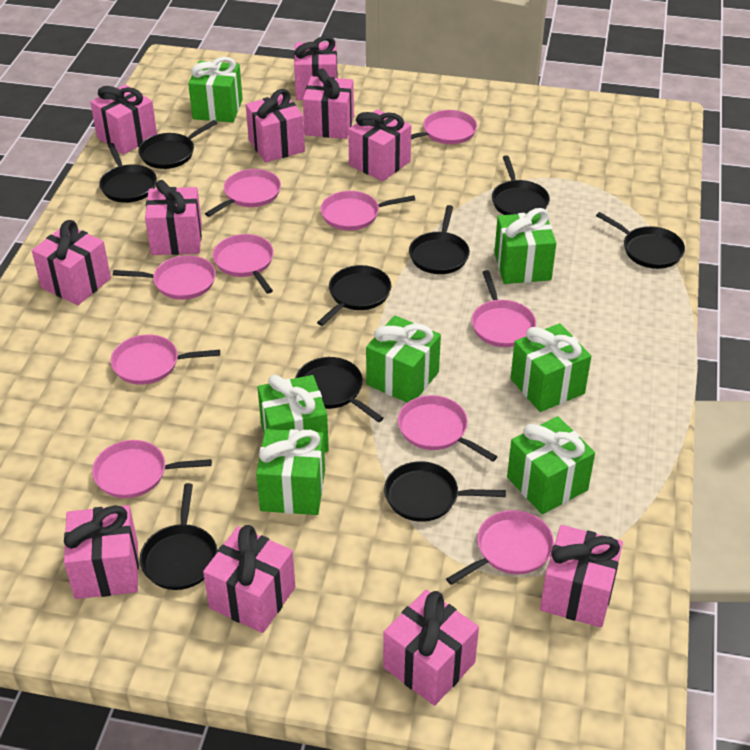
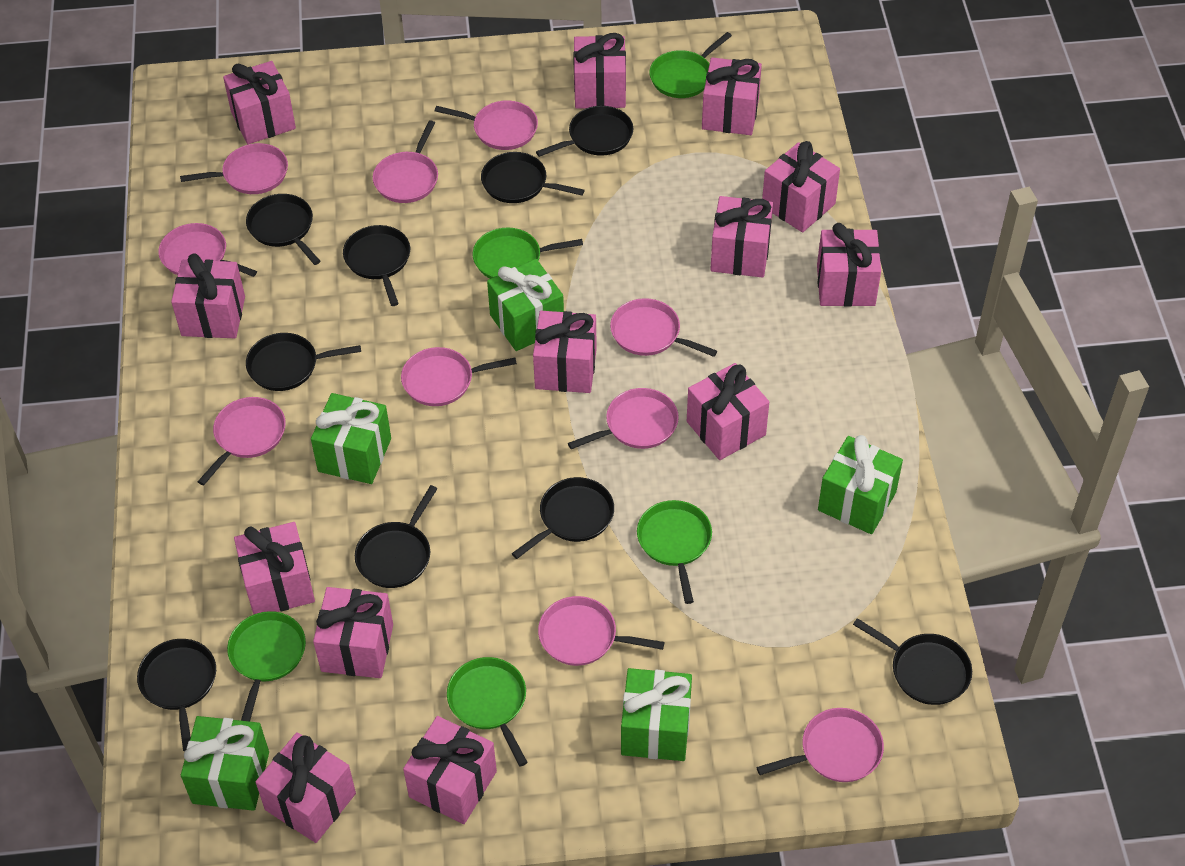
green gift: 7 -> 5
green pan: 0 -> 5
pink gift: 11 -> 13

